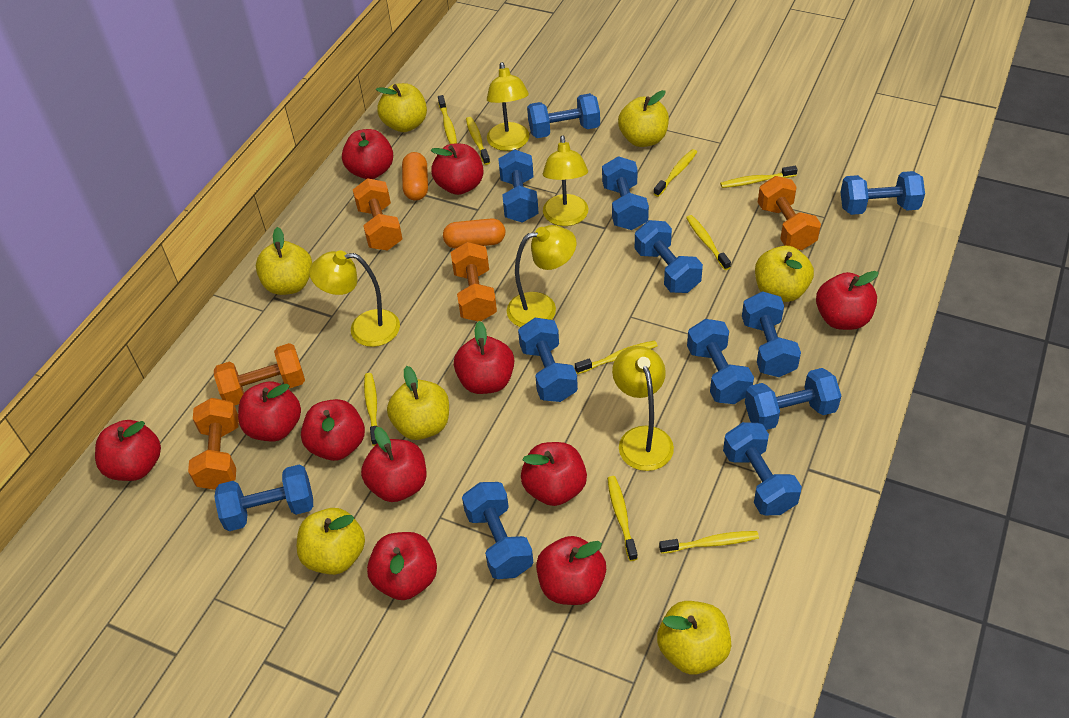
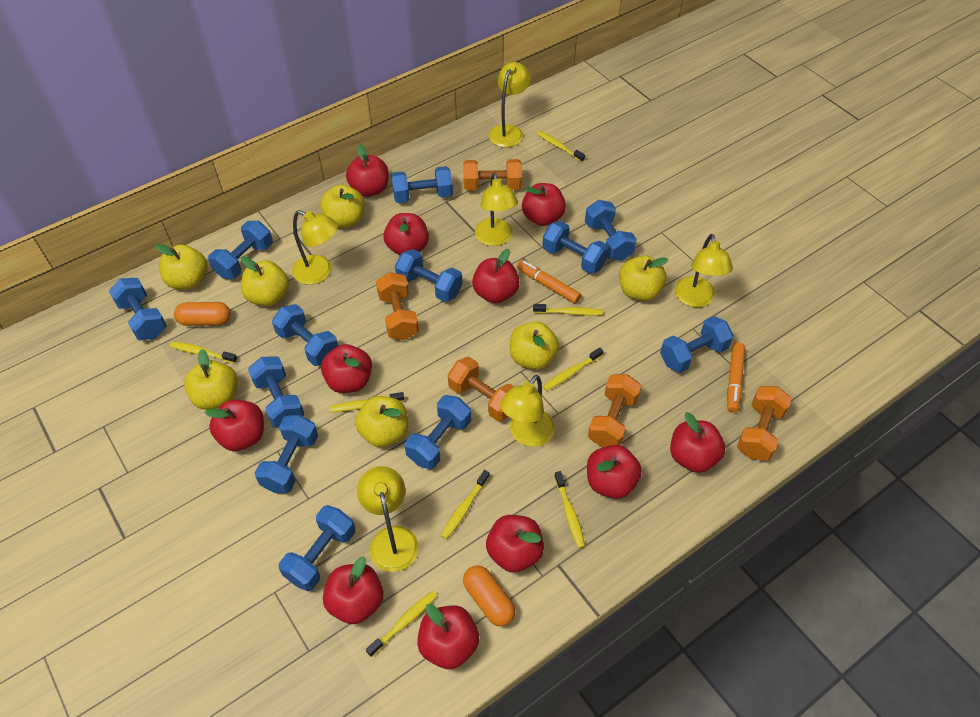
orange marker: 0 -> 2
yellow lamp: 5 -> 6
yellow toothbrush: 9 -> 8

